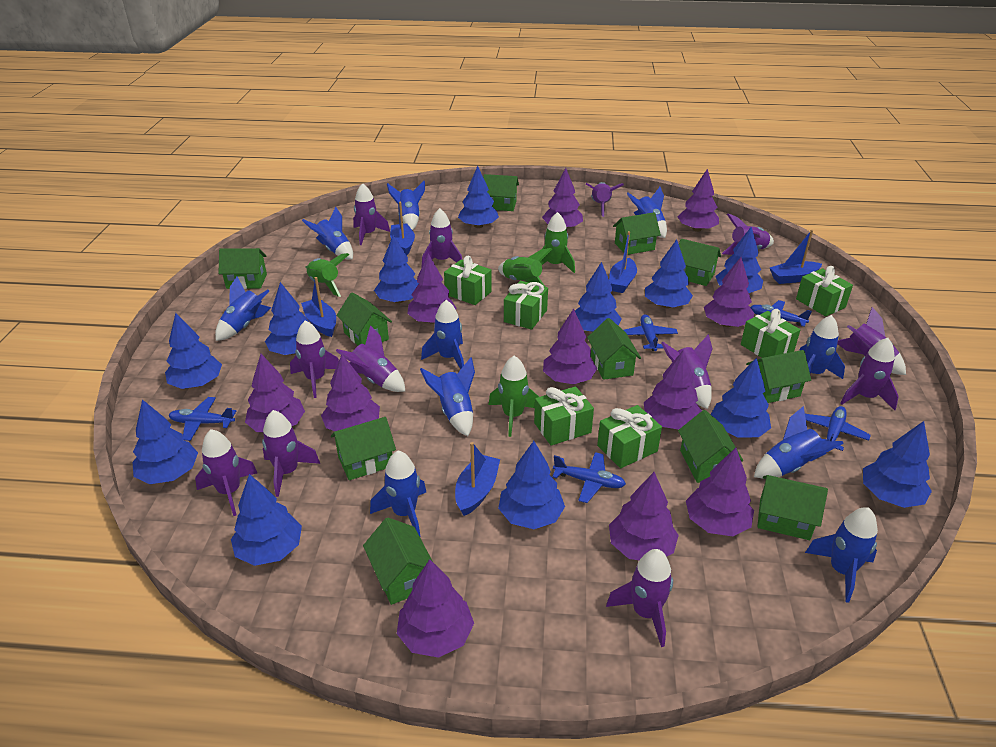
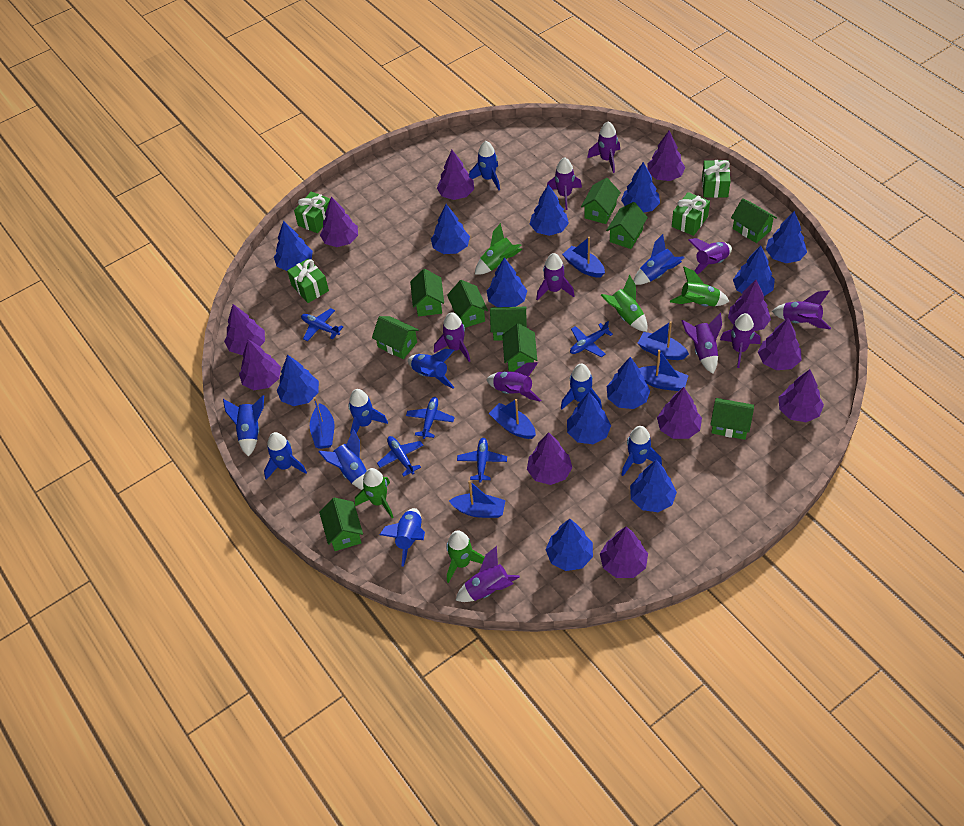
blue boat: 5 -> 6
green gift: 6 -> 4
green house: 11 -> 10
green rocket: 4 -> 5
purple rocket: 12 -> 10

